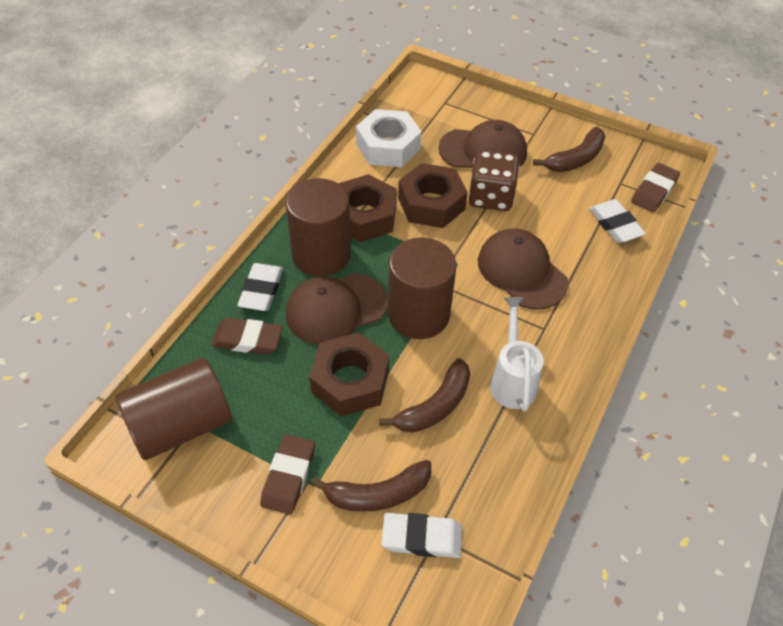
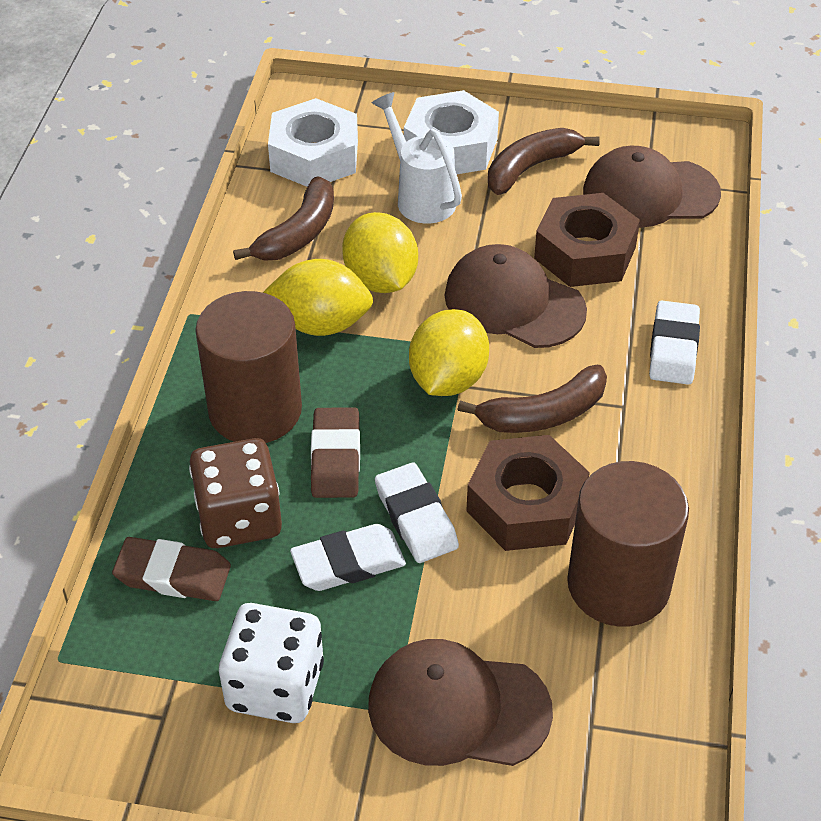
brown cylinder: 3 -> 2
brown eraser: 3 -> 2
brown nut: 3 -> 2
white dice: 0 -> 1
white nut: 1 -> 2
yellow lemon: 0 -> 3

